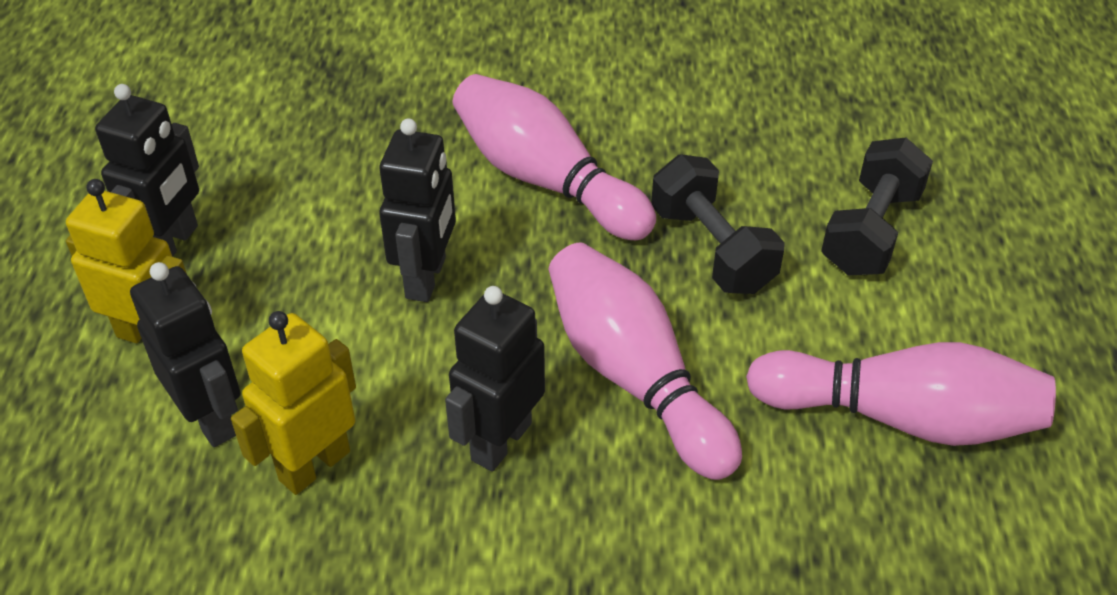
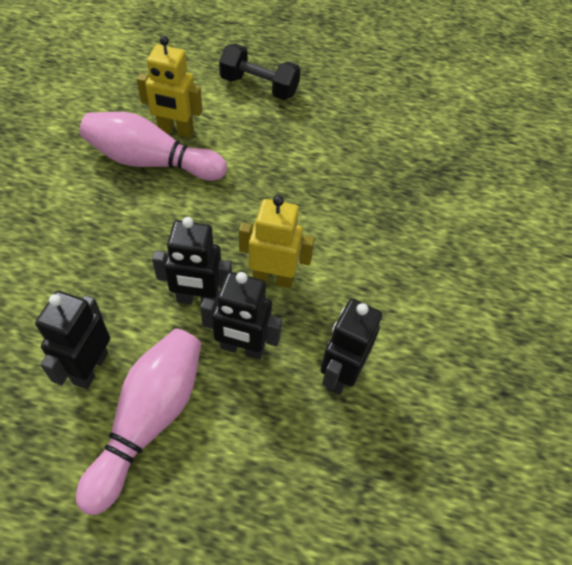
black dumbbell: 2 -> 1
pink bowling pin: 3 -> 2

